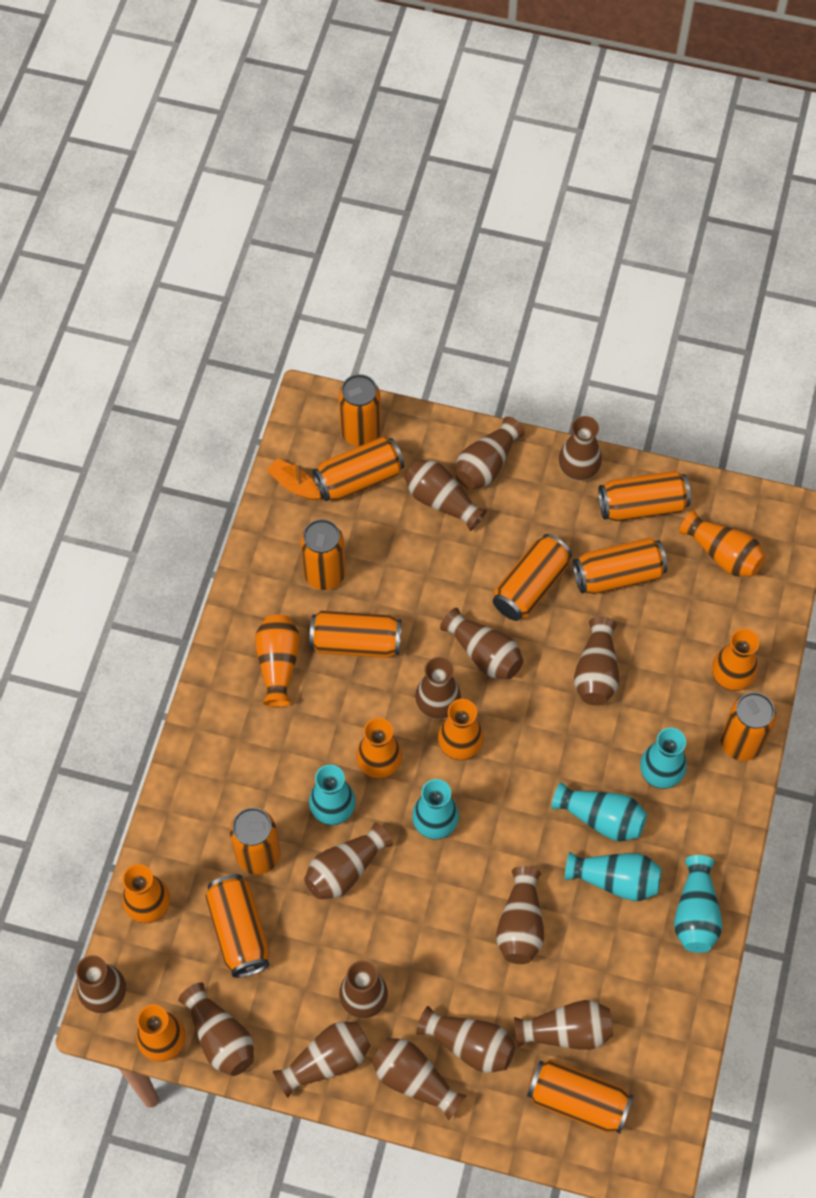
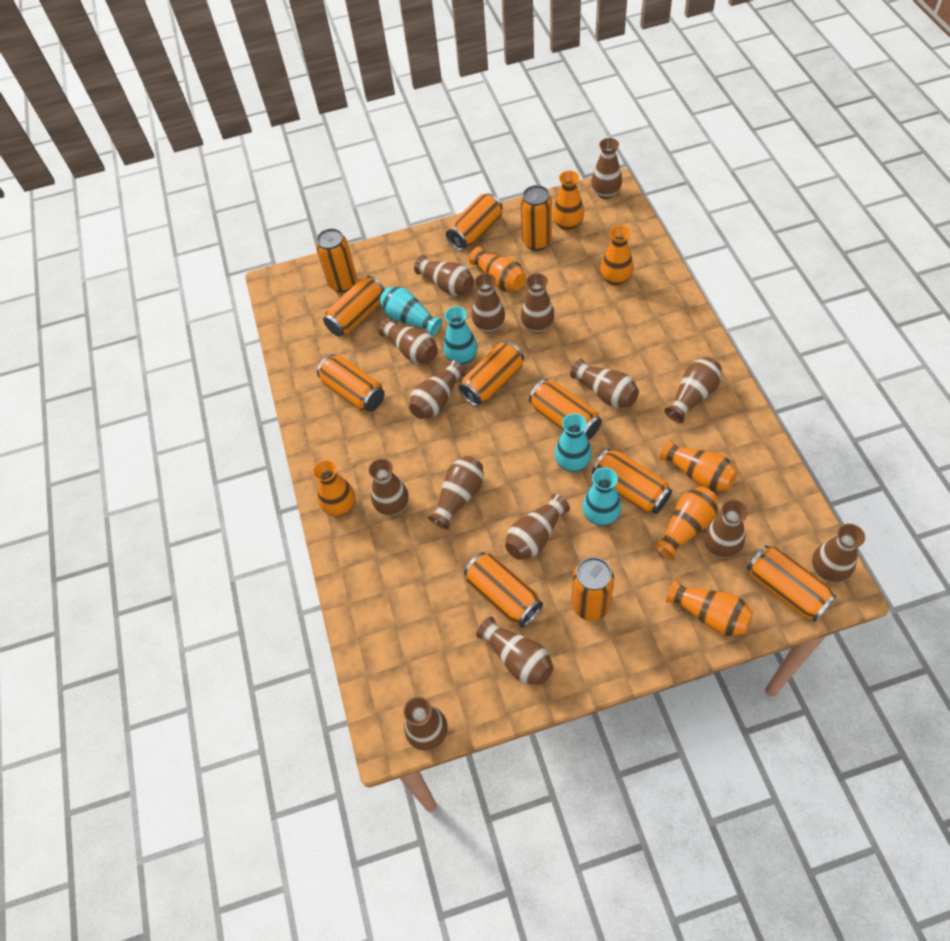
orange boat: 1 -> 0
turquoise vase: 6 -> 4

